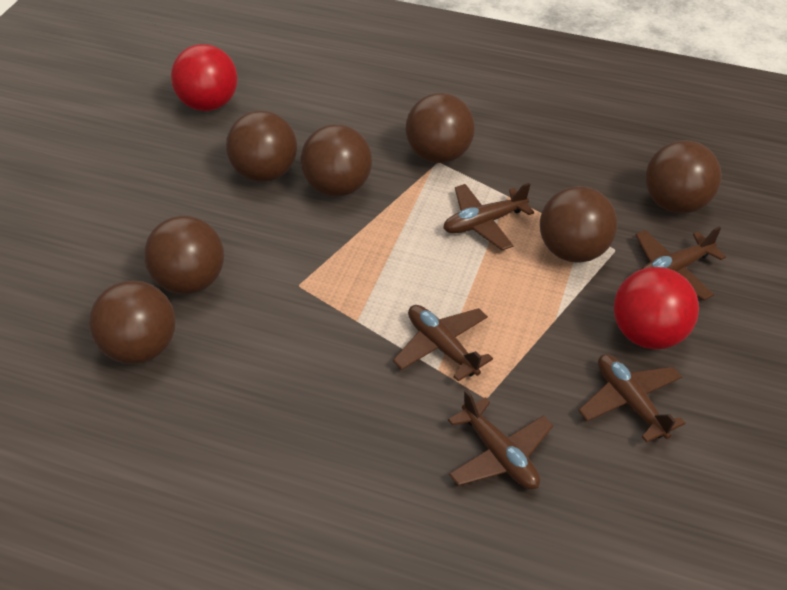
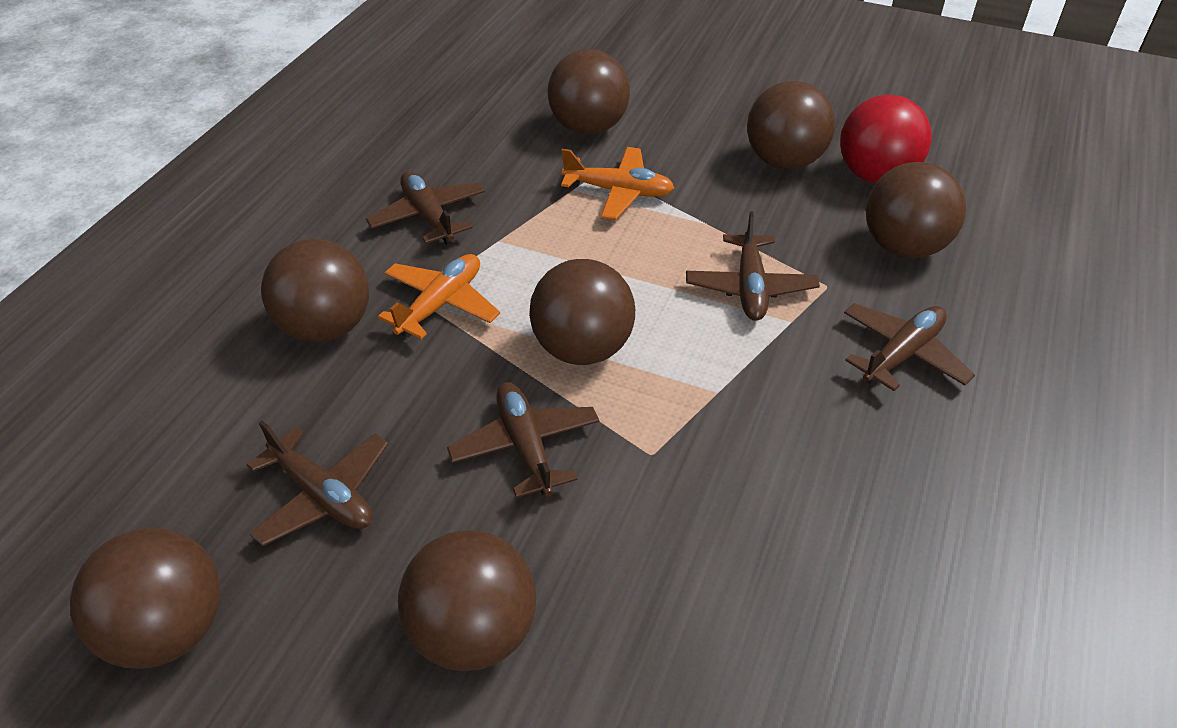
orange plane: 0 -> 2
red ball: 2 -> 1

